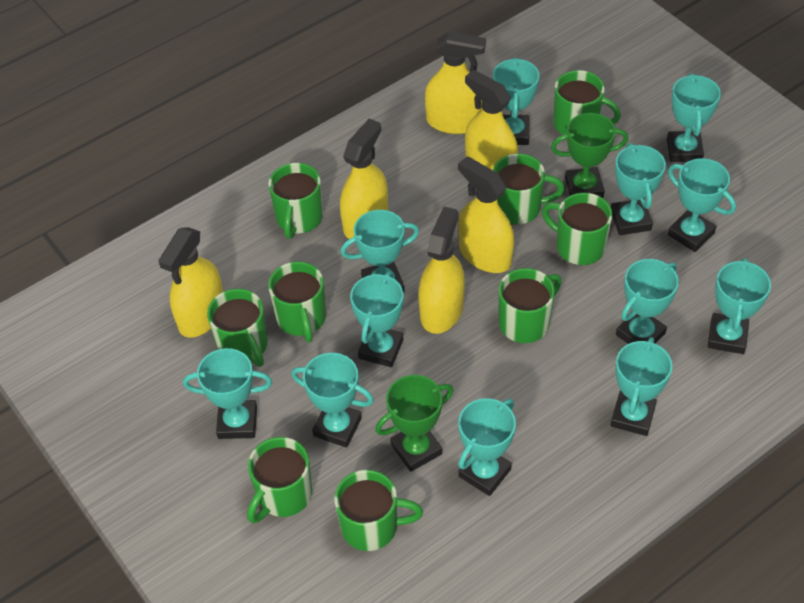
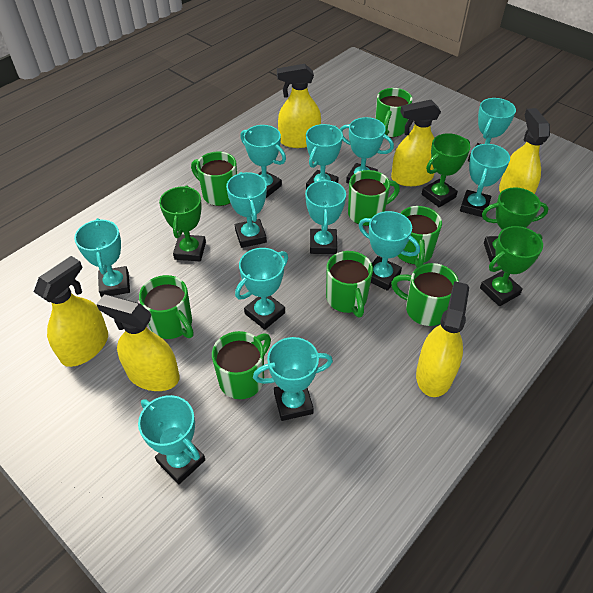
green mug: 9 -> 8
green trophy: 2 -> 4

